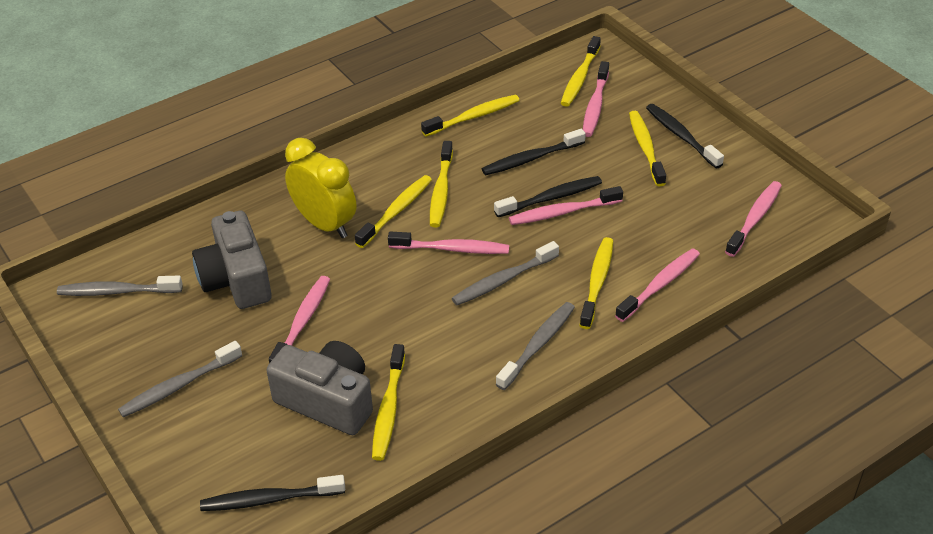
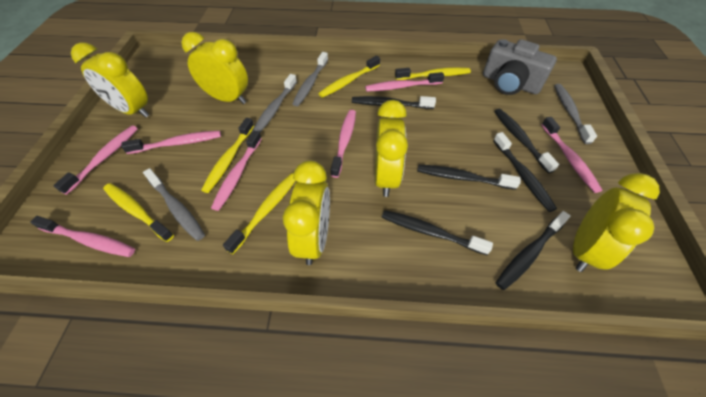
black toothbrush: 4 -> 6
grey camera: 2 -> 1
pink toothbrush: 6 -> 7
yellow clock: 1 -> 5
yellow toothbrush: 7 -> 5

